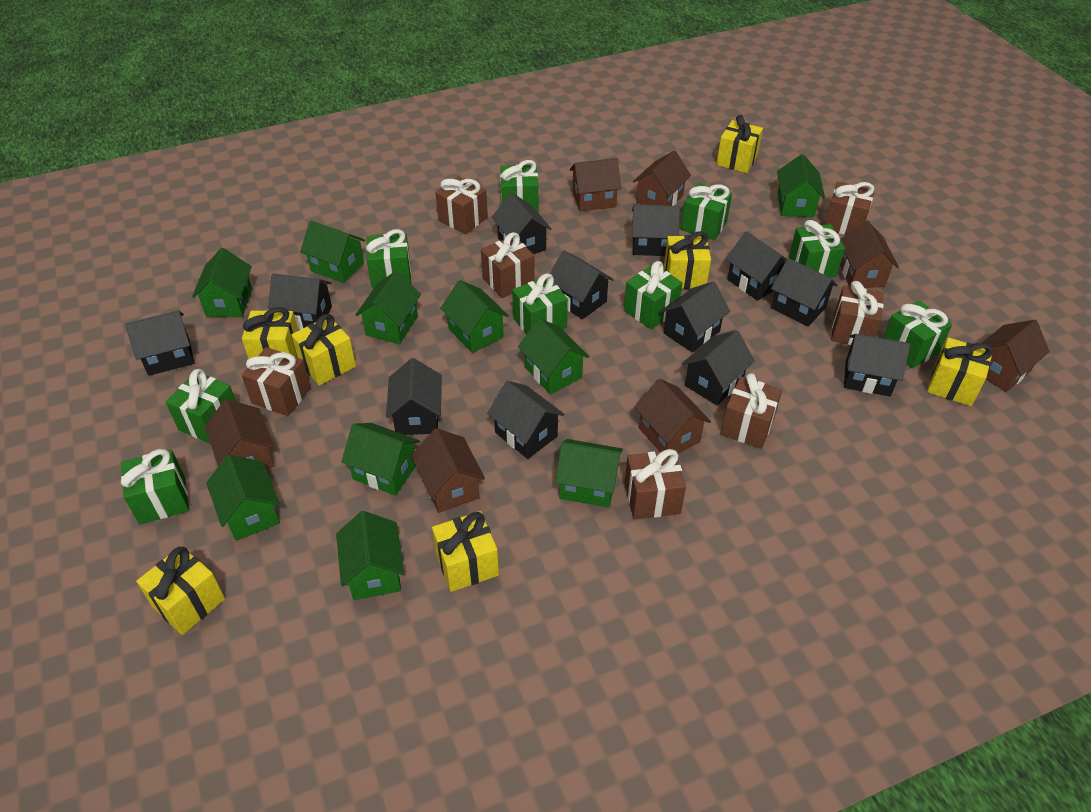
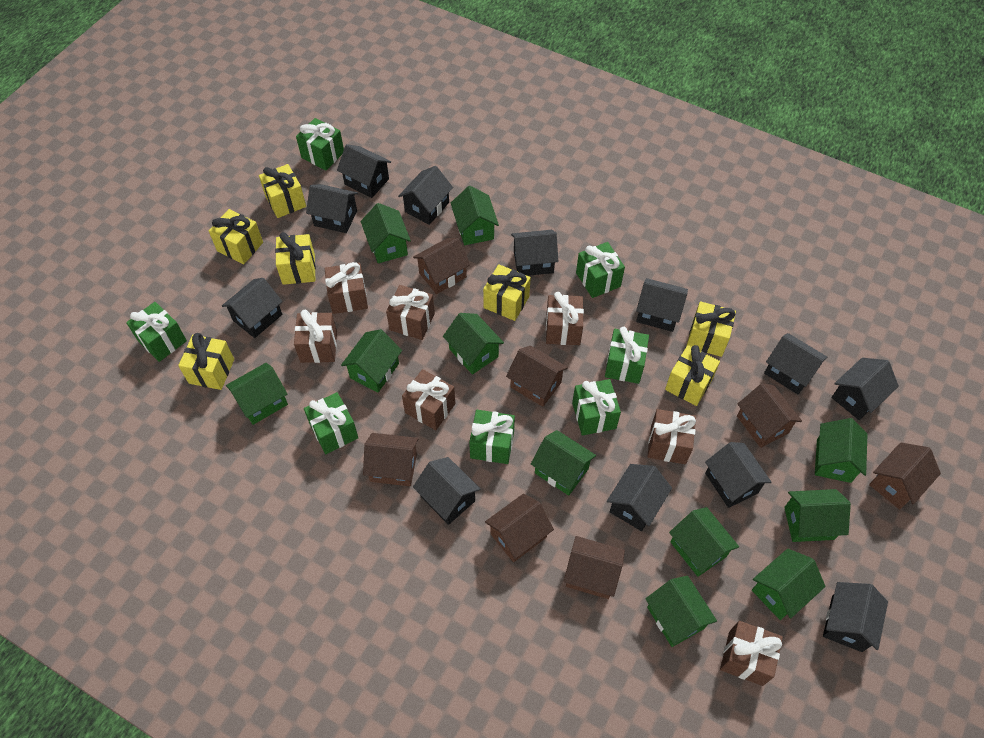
green gift: 9 -> 7
green house: 10 -> 11

